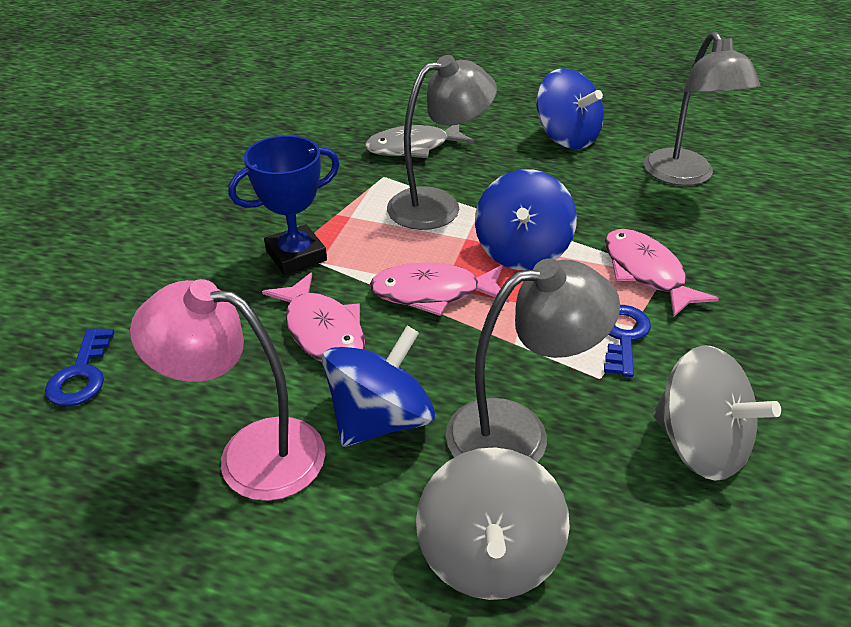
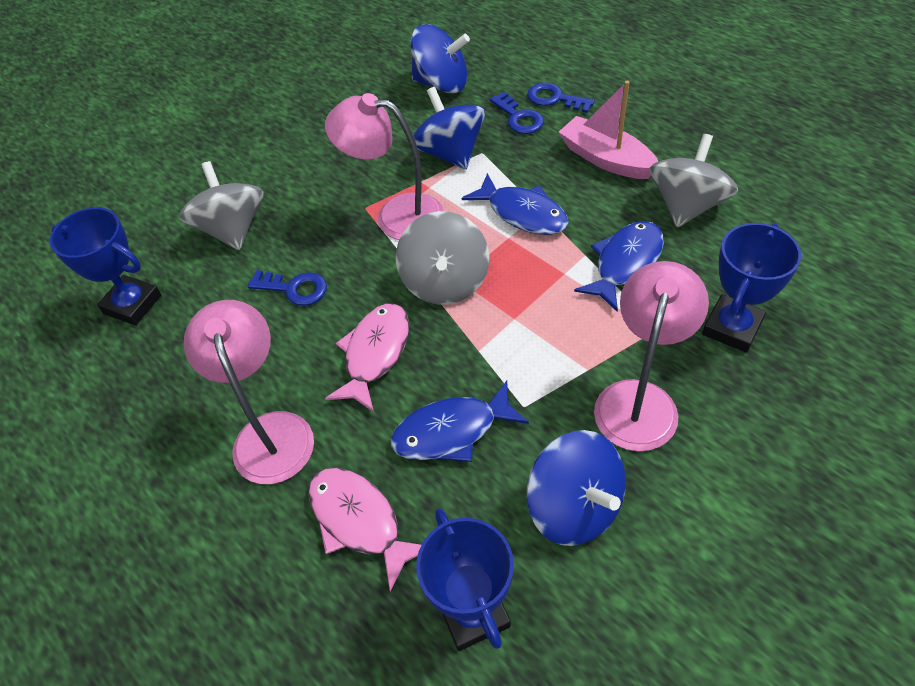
blue fish: 0 -> 3
blue key: 2 -> 3
blue trophy: 1 -> 3
grey fish: 1 -> 0
grey lamp: 3 -> 0
grey spinning top: 2 -> 3
pink boat: 0 -> 1
pink fish: 3 -> 2
pink lamp: 1 -> 3

